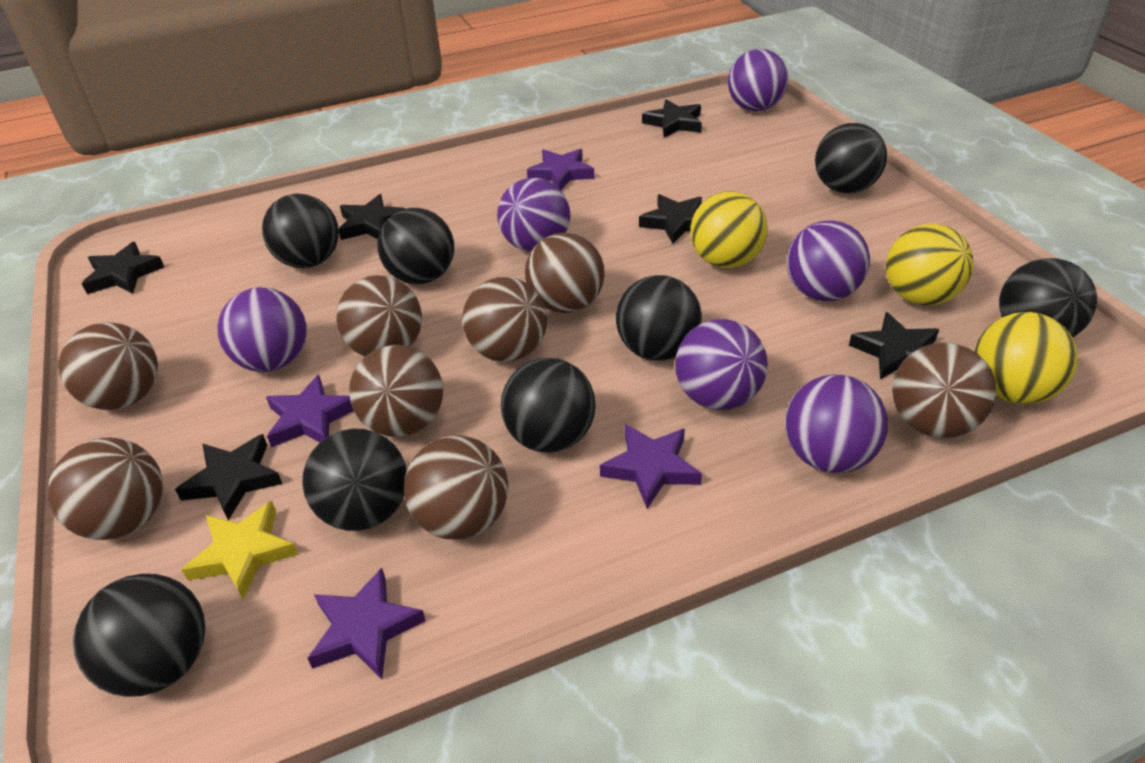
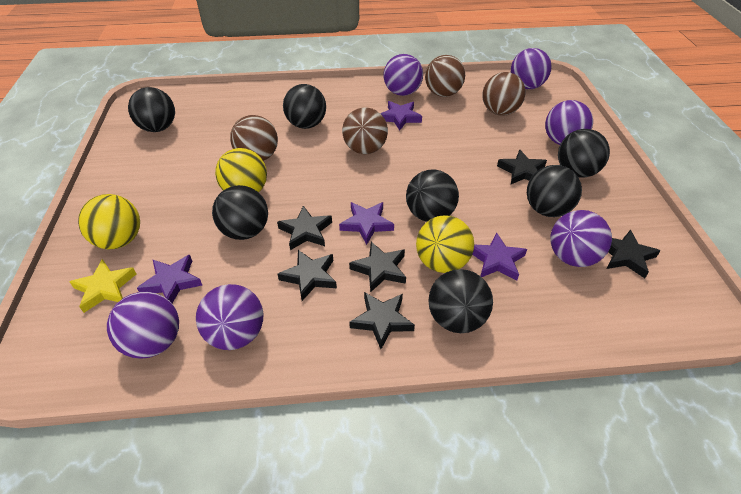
black ball: 8 -> 7
brown ball: 8 -> 4

